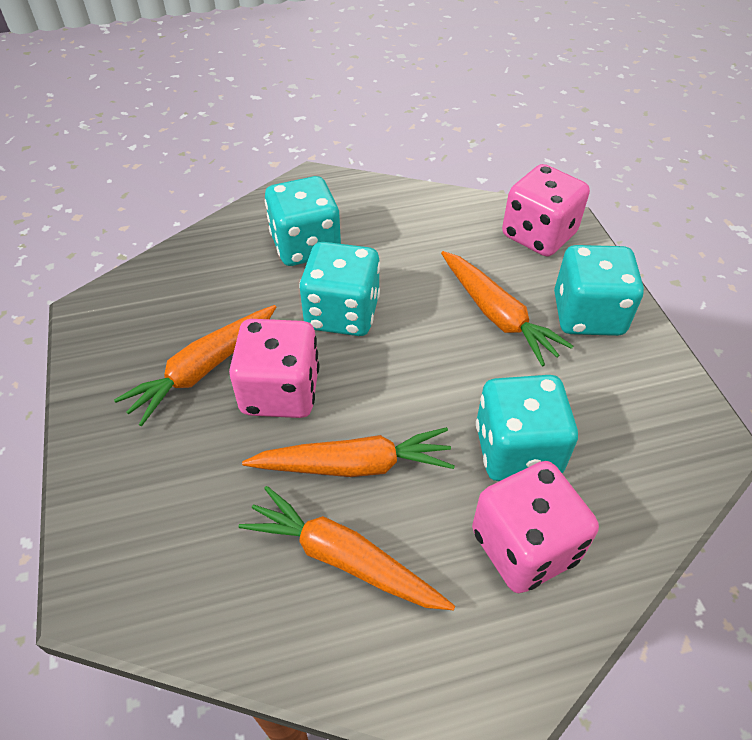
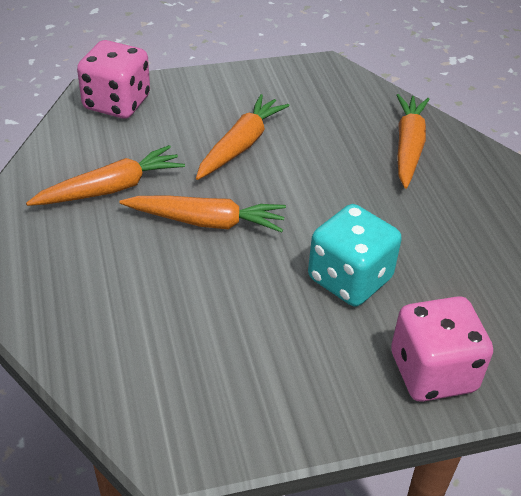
pink dice: 3 -> 2
turquoise dice: 4 -> 1

